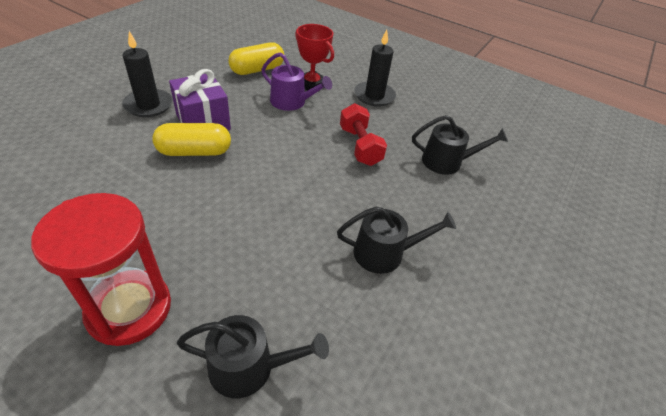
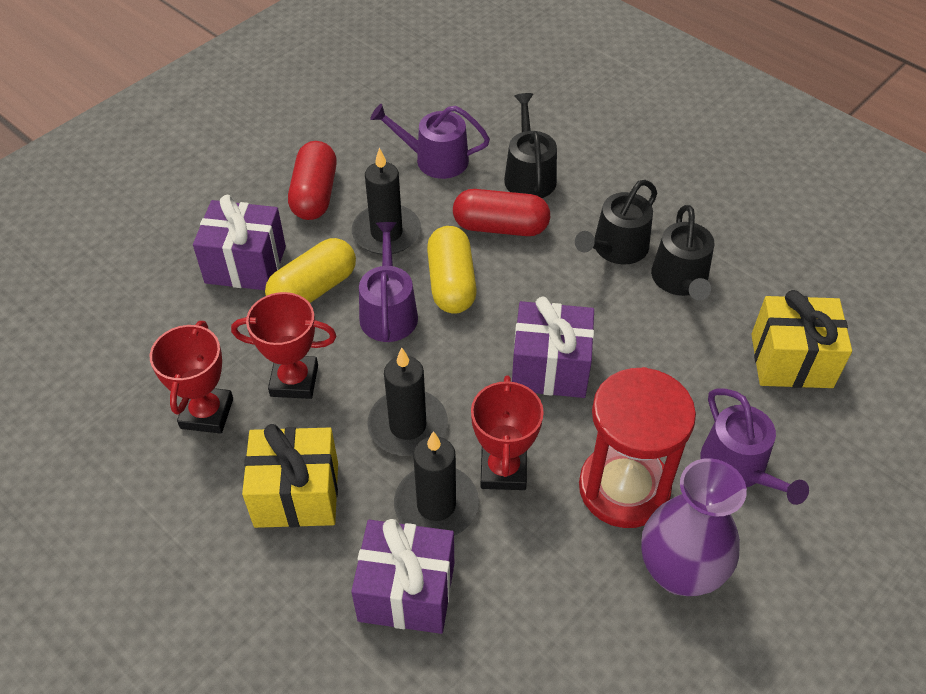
black candle: 2 -> 3
purple gift: 1 -> 3
purple vase: 0 -> 1
purple watering can: 1 -> 3
red capsule: 0 -> 2
red dumbbell: 1 -> 0
red trophy: 1 -> 3
yellow gift: 0 -> 2

